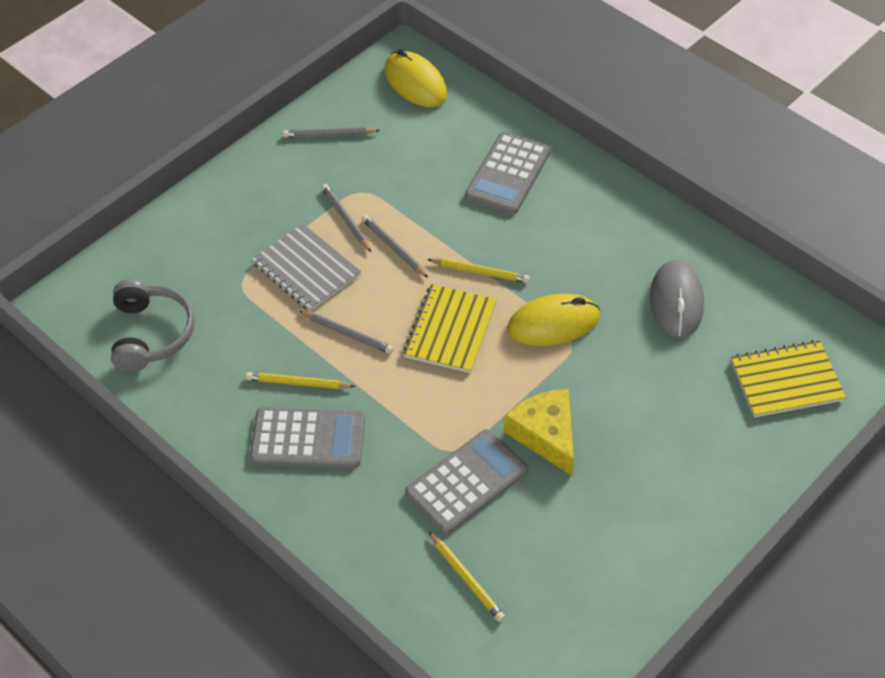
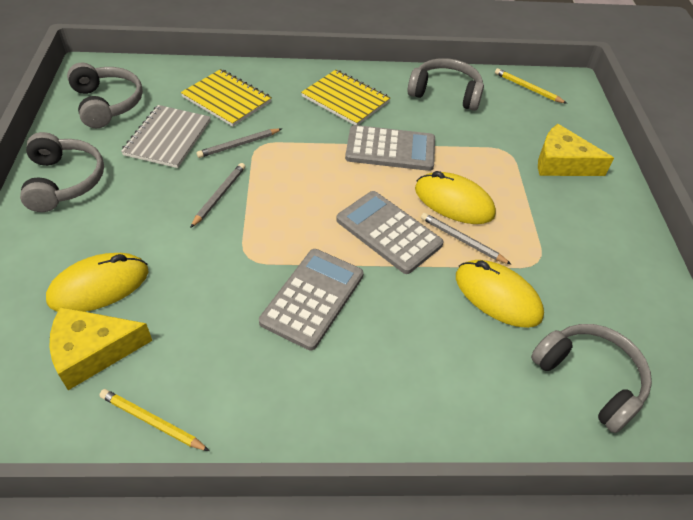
grey headphones: 1 -> 4
grey mouse: 1 -> 0
grey pencil: 4 -> 3
yellow cheese: 1 -> 2
yellow mouse: 2 -> 3
yellow pencil: 3 -> 2

